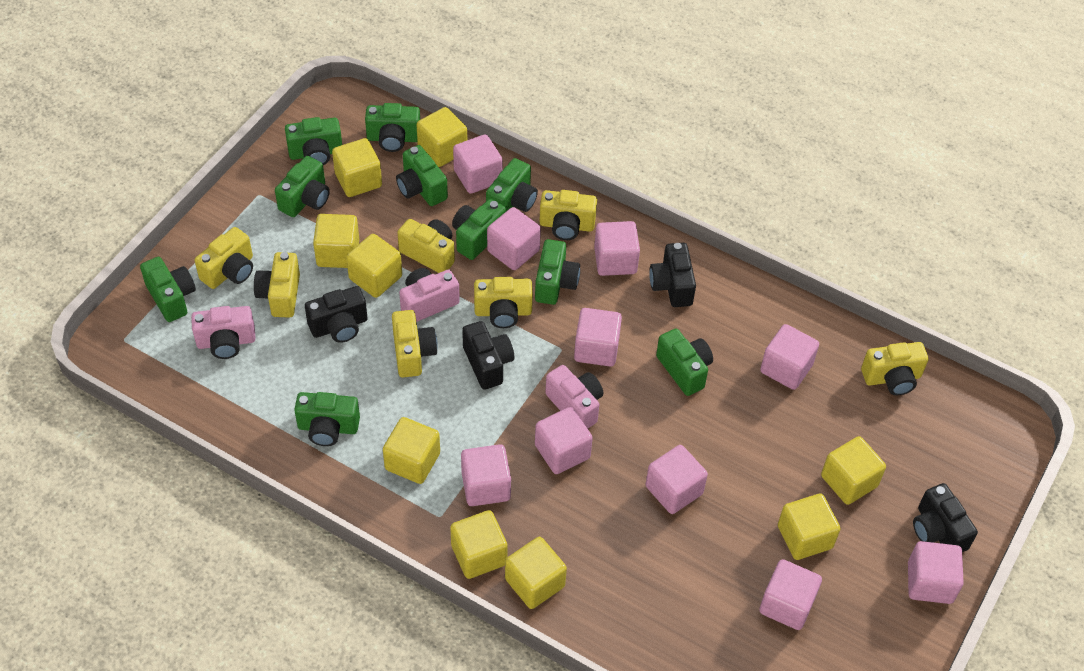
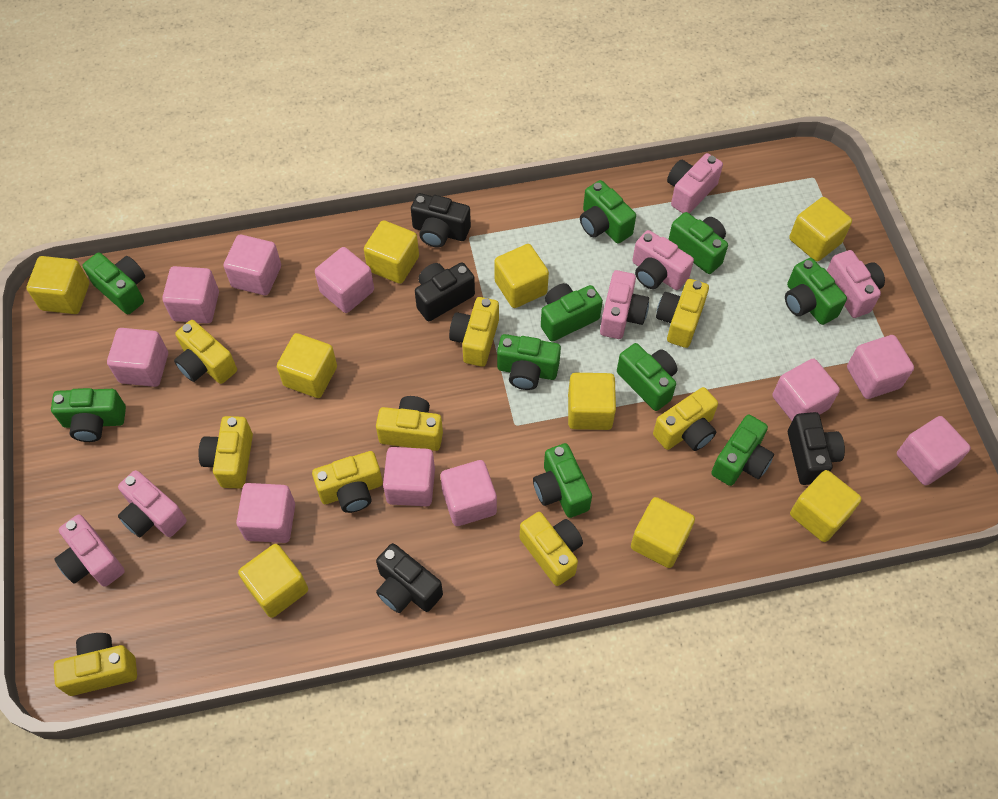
pink camera: 3 -> 6
yellow camera: 7 -> 9

